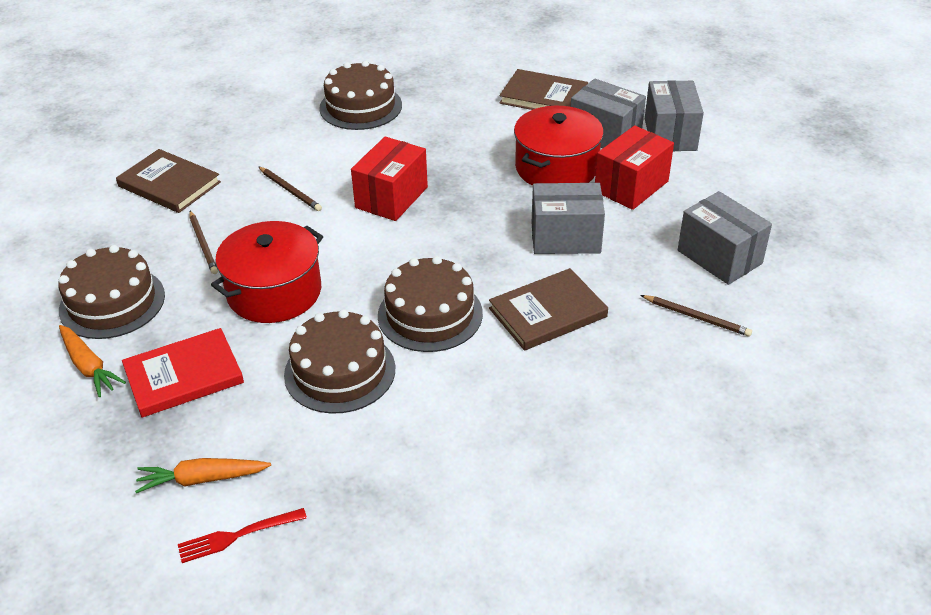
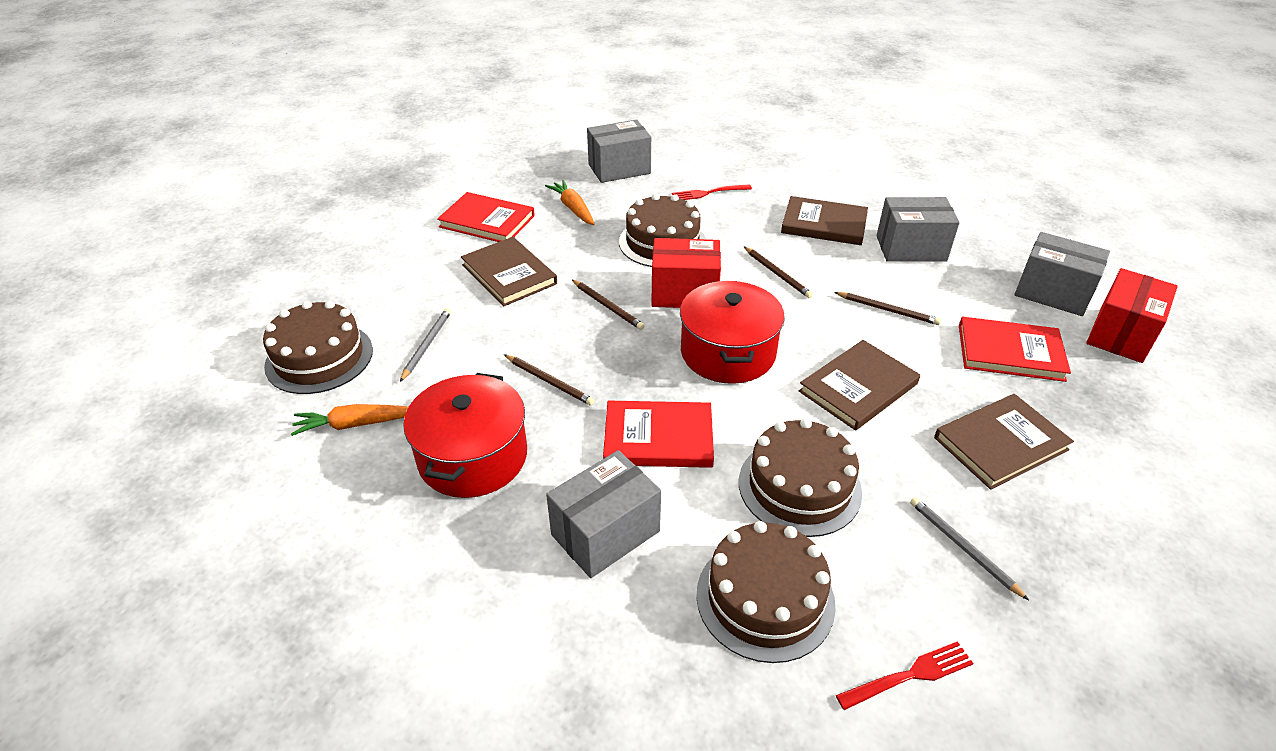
brown book: 3 -> 4
brown pencil: 3 -> 4
grey pencil: 0 -> 2
red book: 1 -> 3
red fork: 1 -> 2

